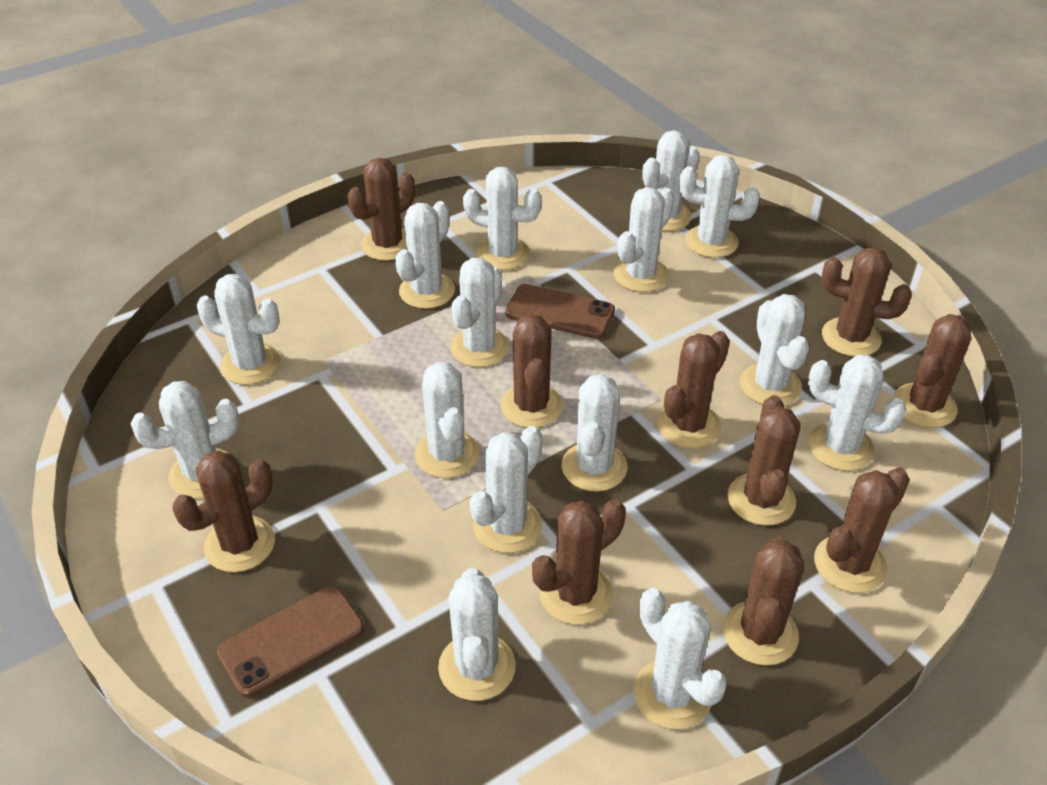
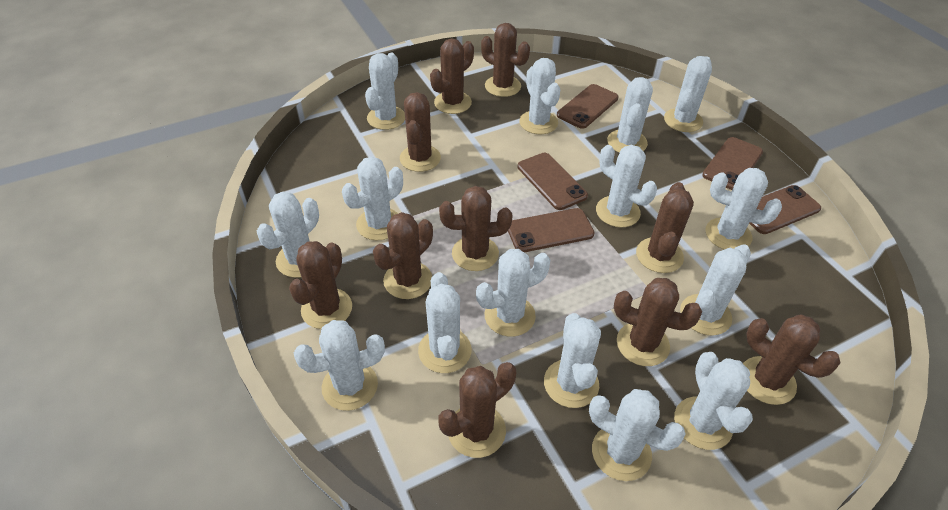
brown phone: 2 -> 5

